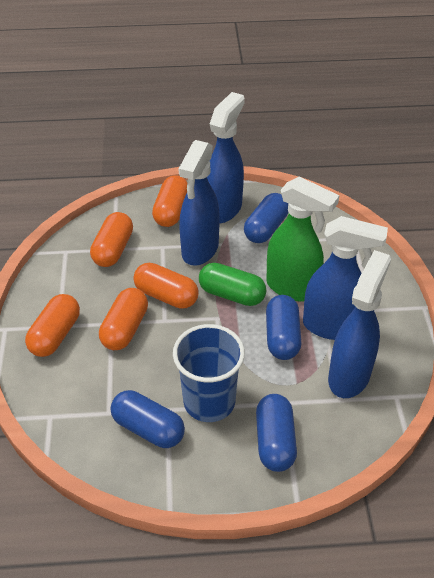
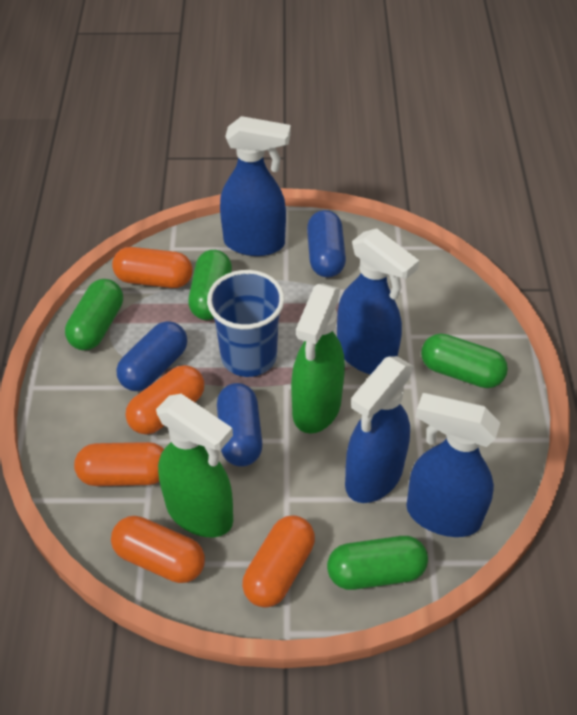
blue capsule: 4 -> 3
green capsule: 1 -> 4
green spray bottle: 1 -> 2

